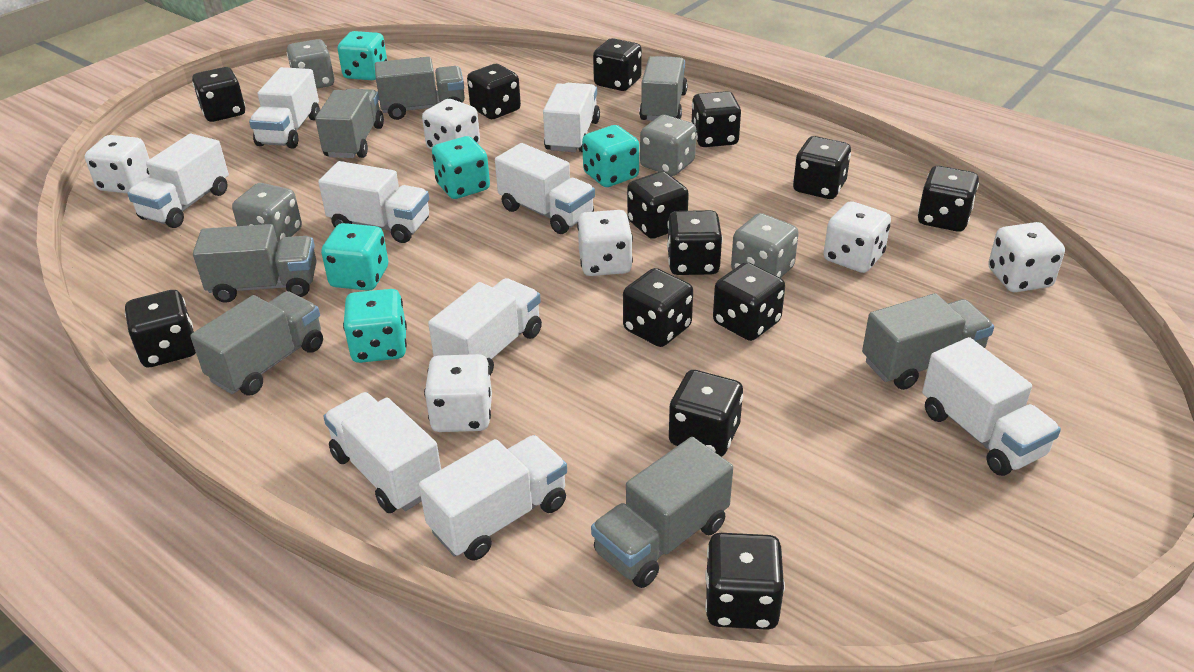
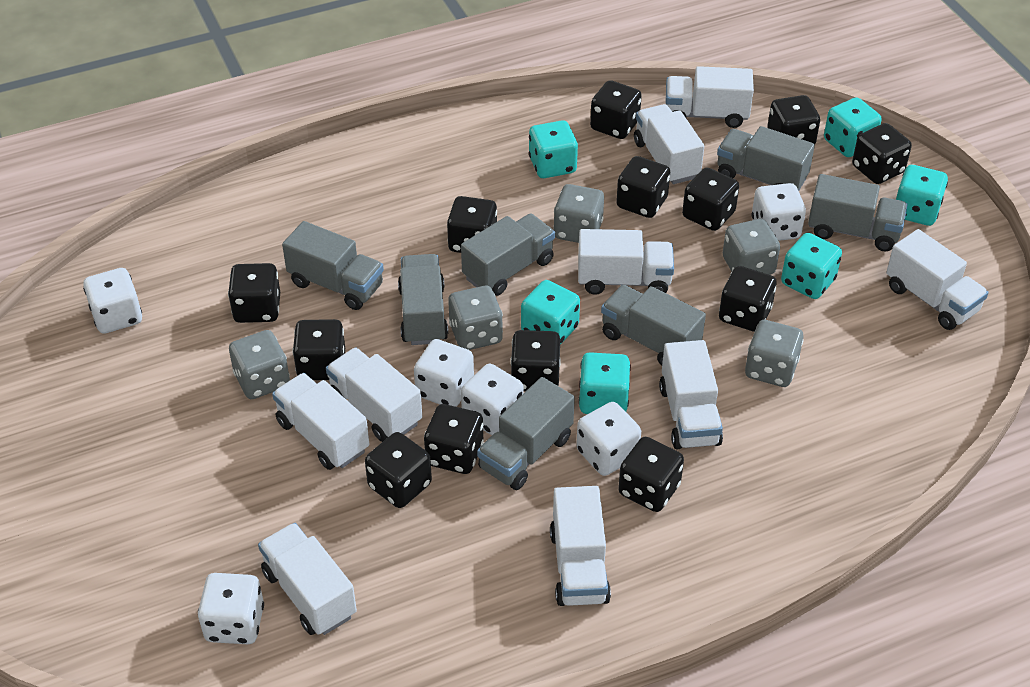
grey dice: 4 -> 5
turquoise dice: 5 -> 6

